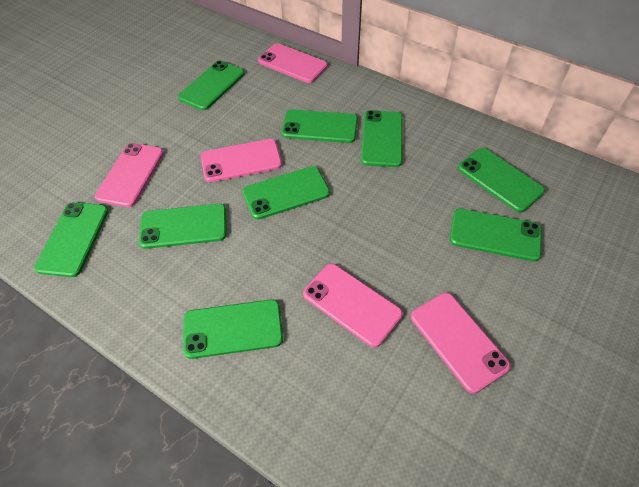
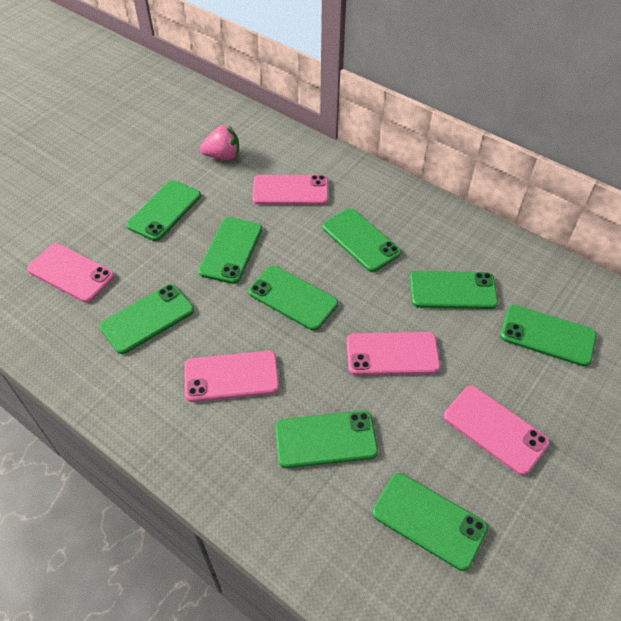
pink strawberry: 0 -> 1

